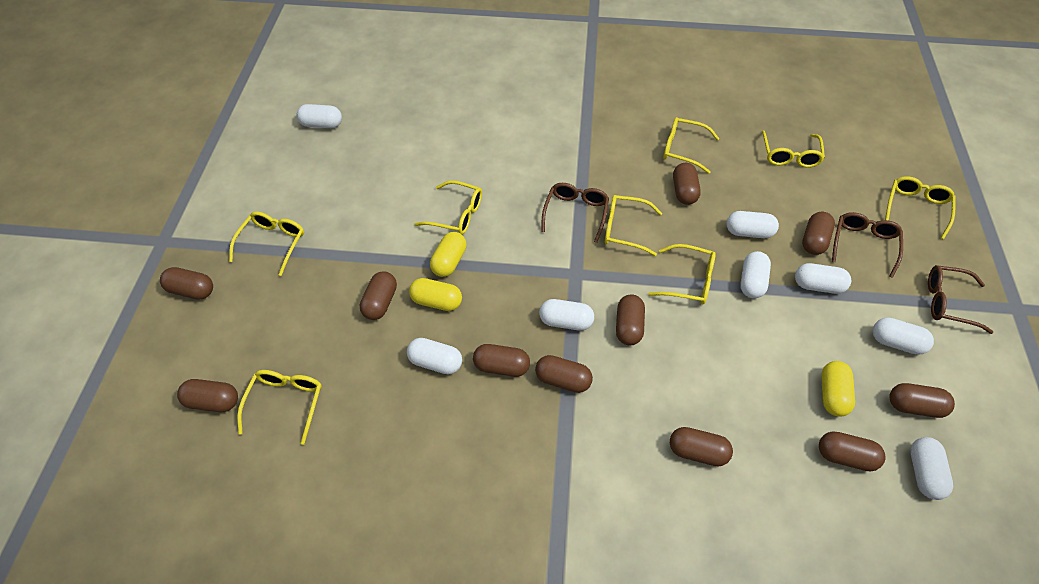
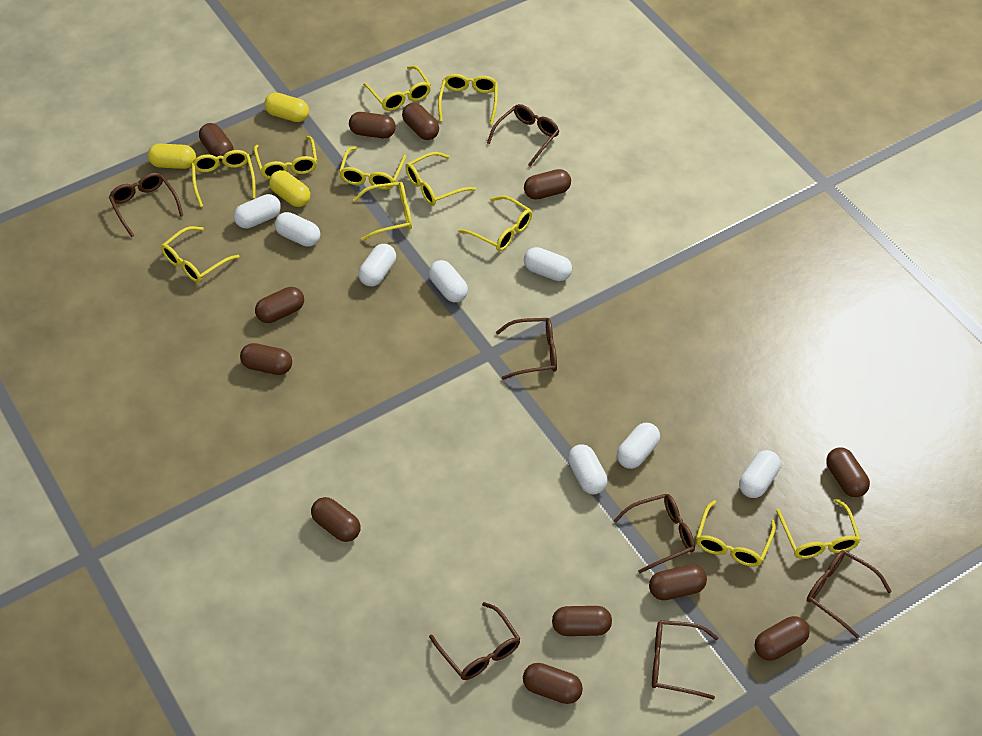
brown capsule: 11 -> 12
brown glasses: 3 -> 7
yellow glasses: 8 -> 11

